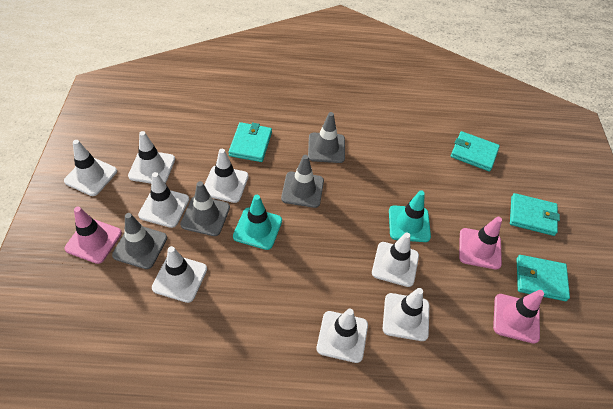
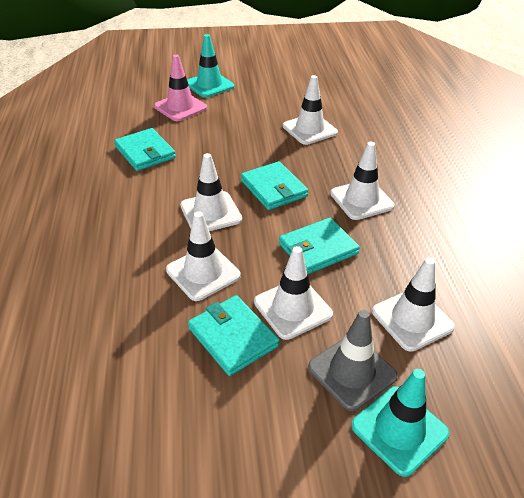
grey traffic cone: 4 -> 1
pink traffic cone: 3 -> 1
white traffic cone: 8 -> 6

